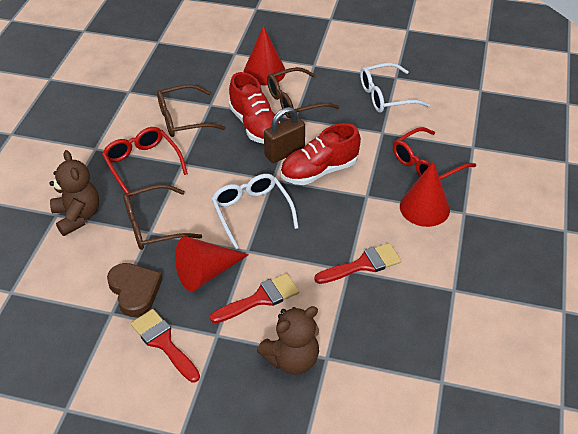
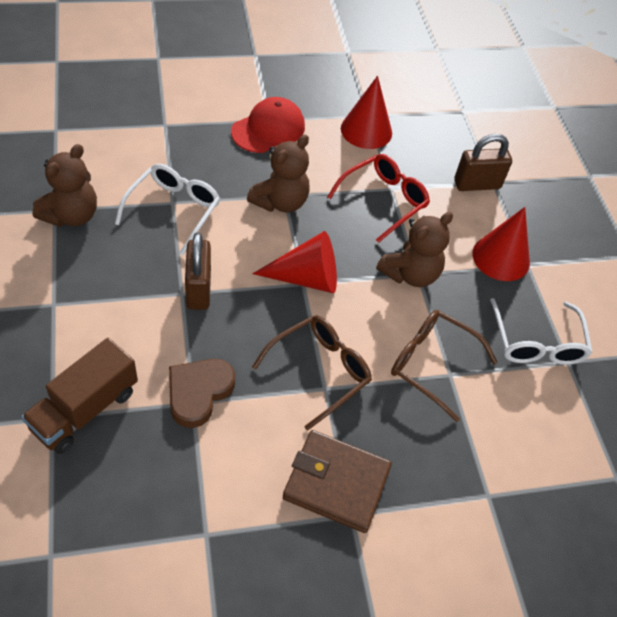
brown glasses: 3 -> 2
brown padlock: 1 -> 2
brown teddy bear: 2 -> 3
brown truck: 0 -> 1
brown wallet: 0 -> 1
red brush: 3 -> 0
red cap: 0 -> 1
red glasses: 2 -> 1
red shoe: 2 -> 0

